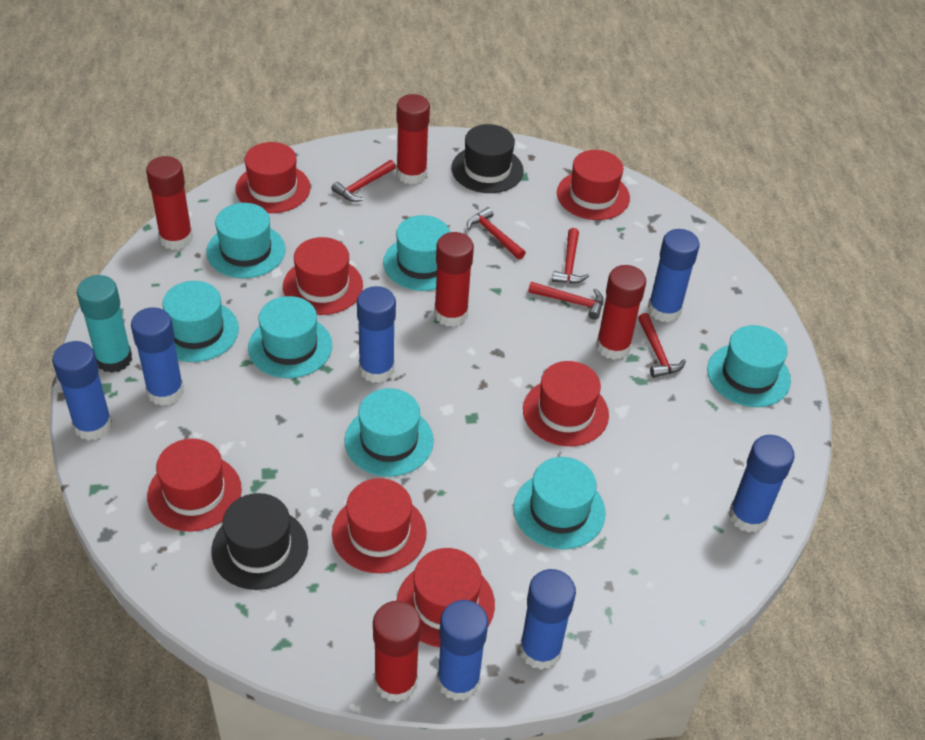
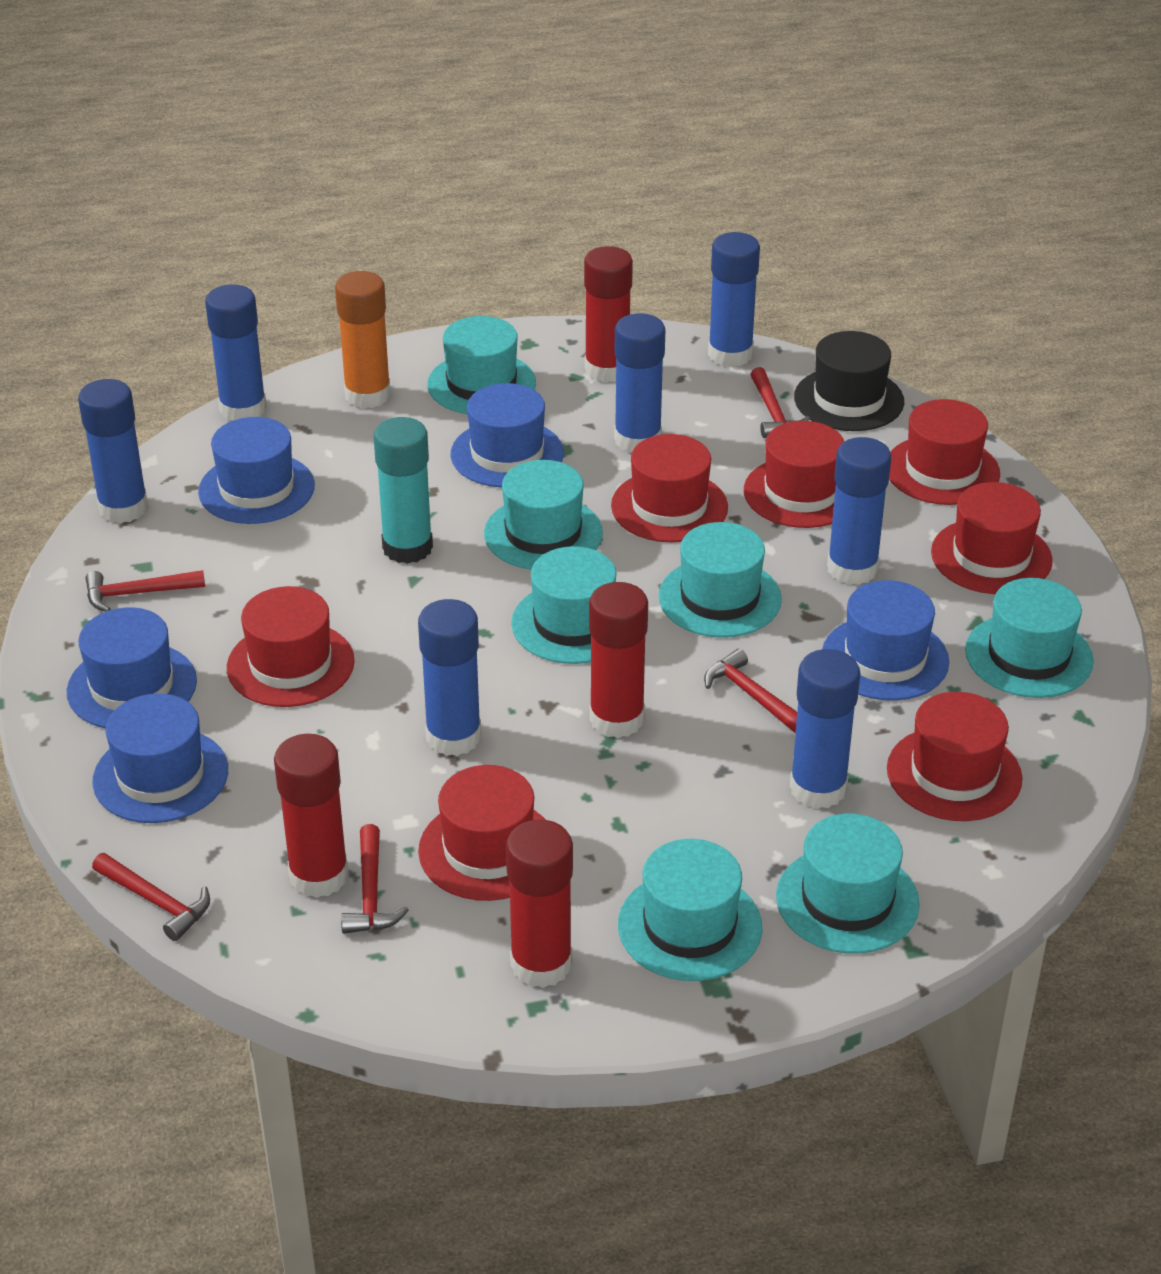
black hat: 2 -> 1
blue hat: 0 -> 5
orange glue stick: 0 -> 1
red glue stick: 5 -> 4

